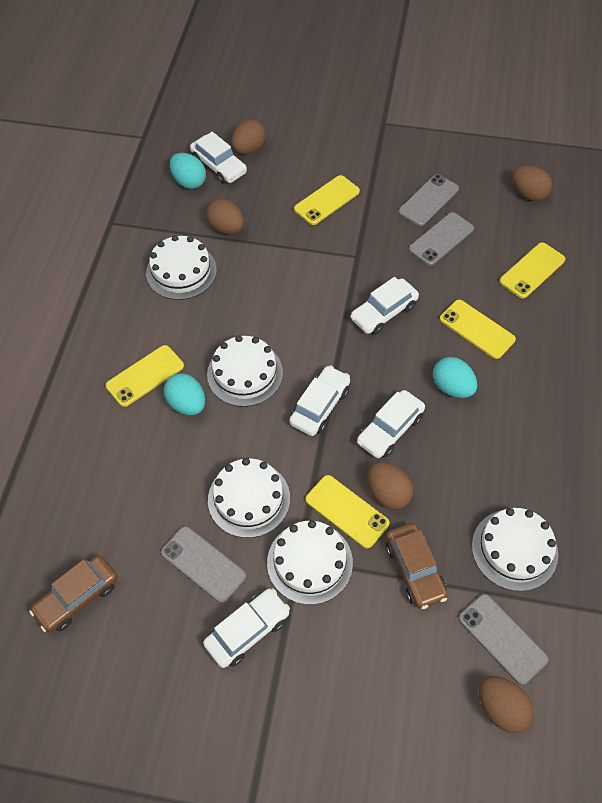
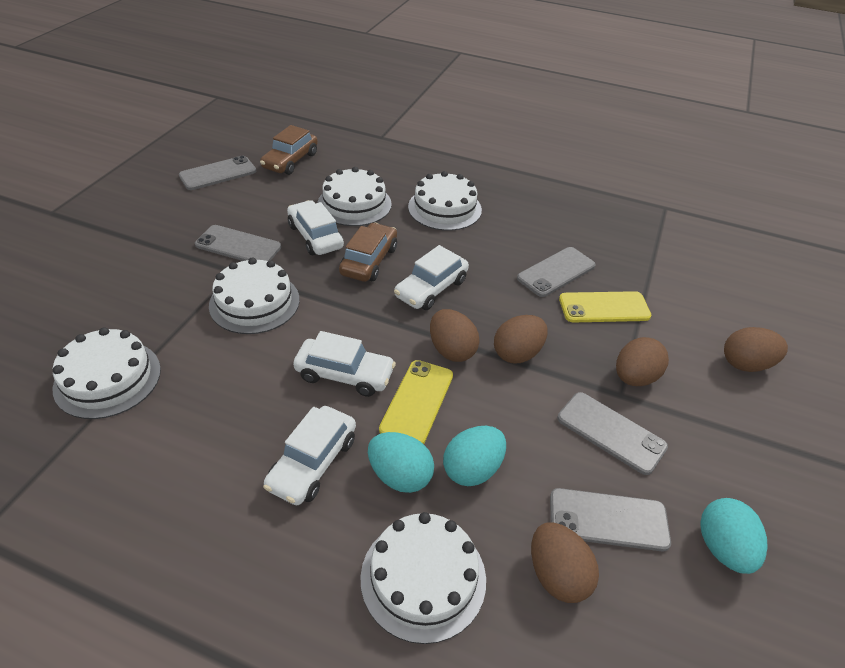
grey phone: 4 -> 5
white car: 5 -> 4
yellow phone: 5 -> 2

